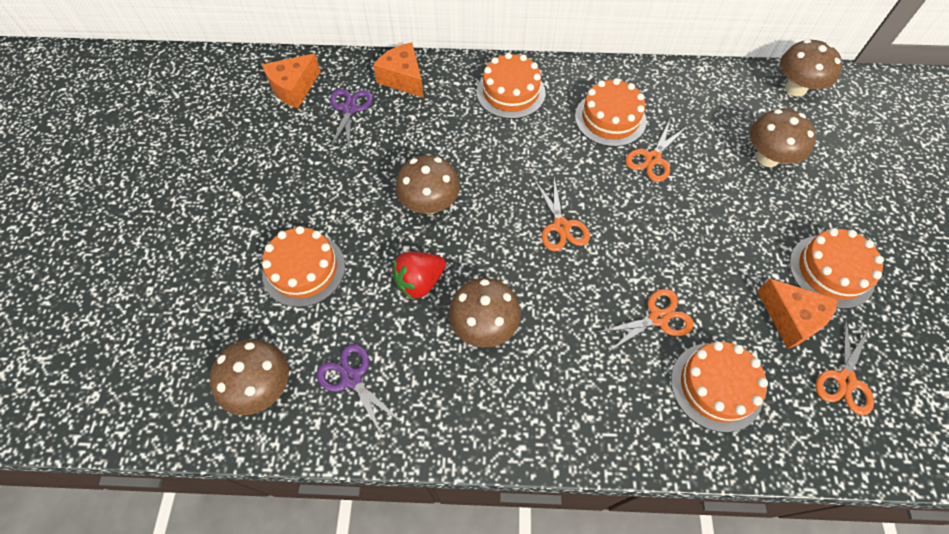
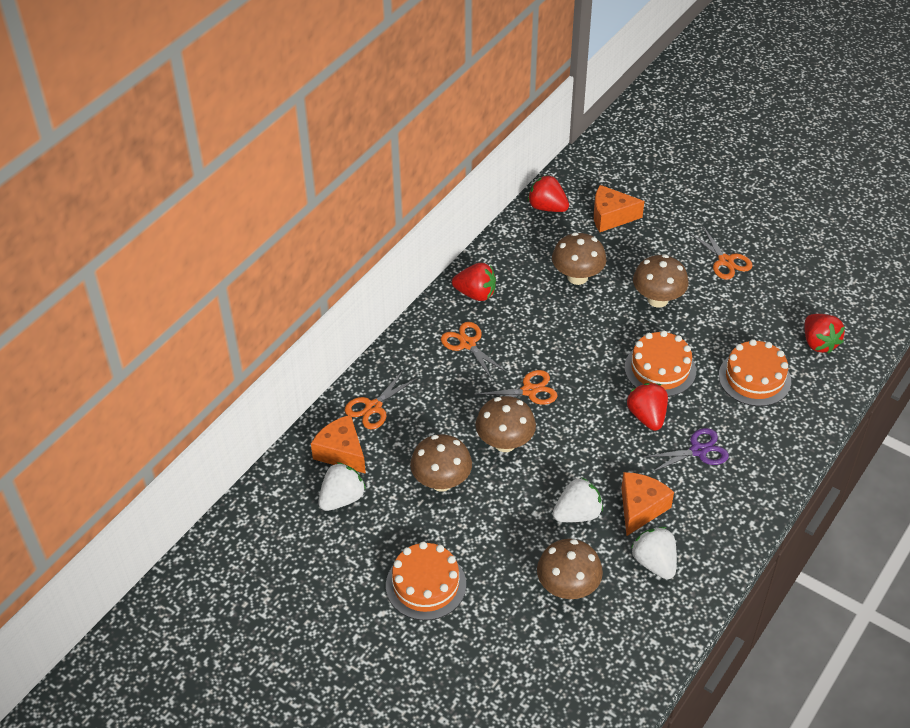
orange cake: 5 -> 3
purple scissors: 2 -> 1
red strawberry: 1 -> 4
white strawberry: 0 -> 3

